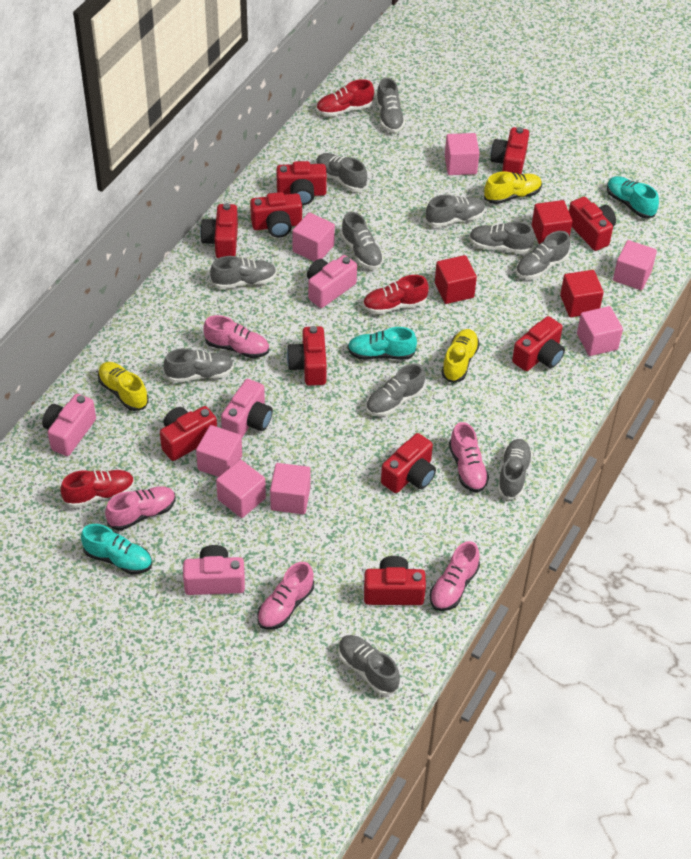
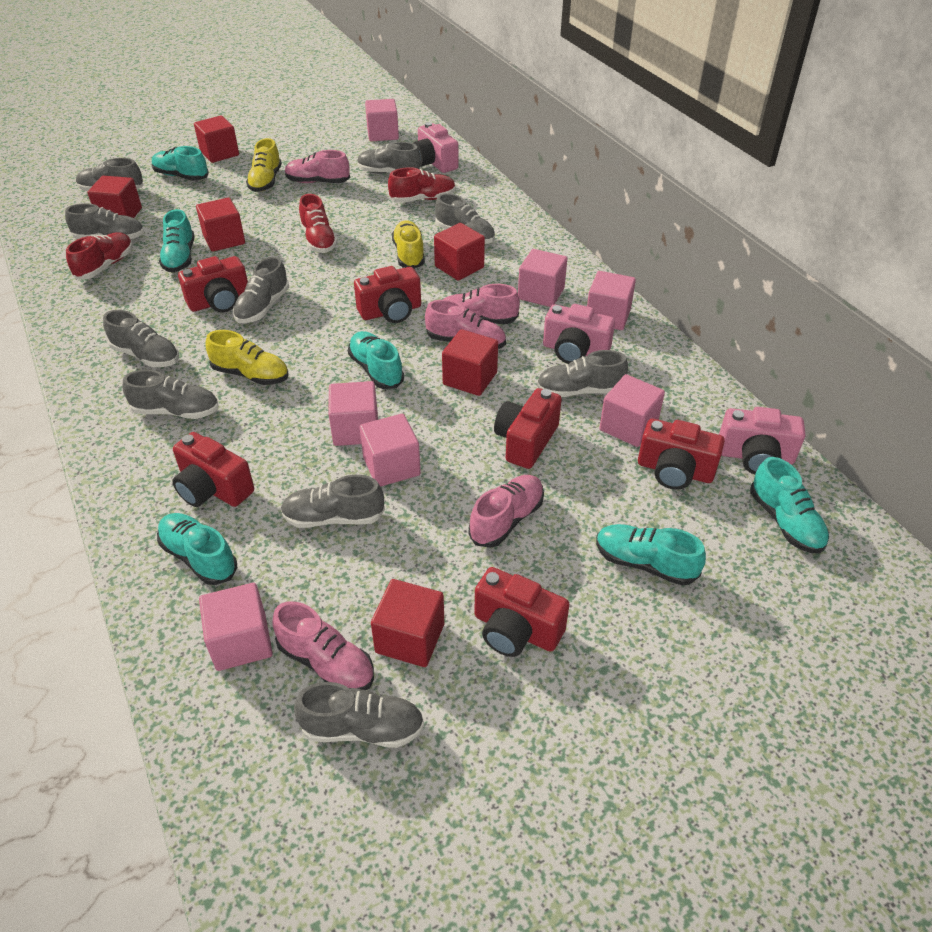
grey shoe: 11 -> 10
pink camera: 4 -> 3
red camera: 10 -> 6
red cube: 3 -> 6
turquoise shoe: 3 -> 6

